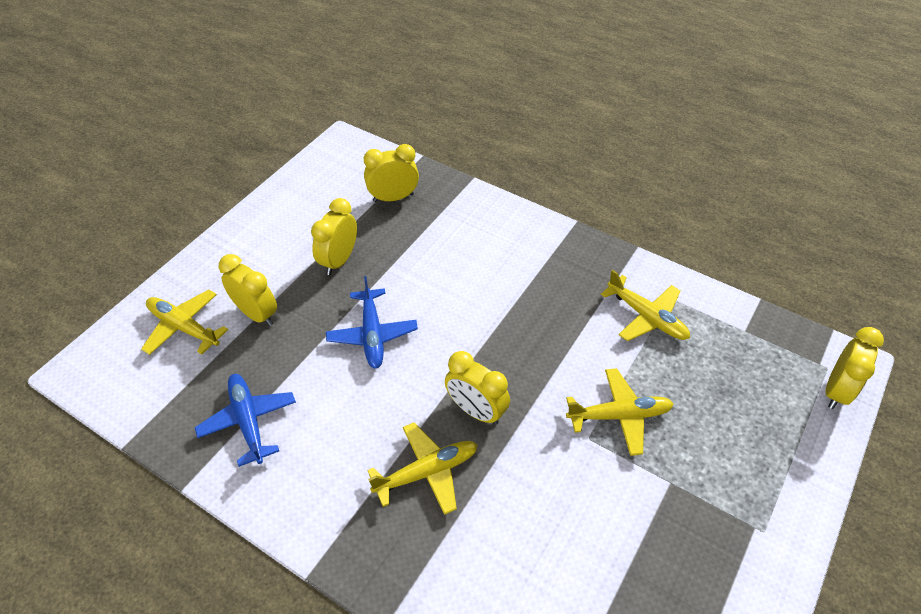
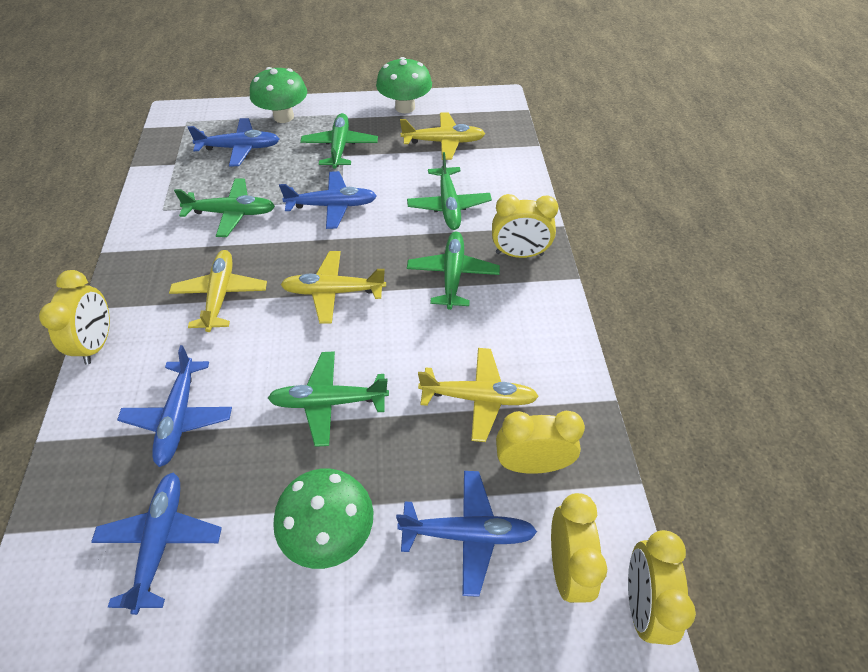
blue plane: 2 -> 5
green mushroom: 0 -> 3
green plane: 0 -> 5

